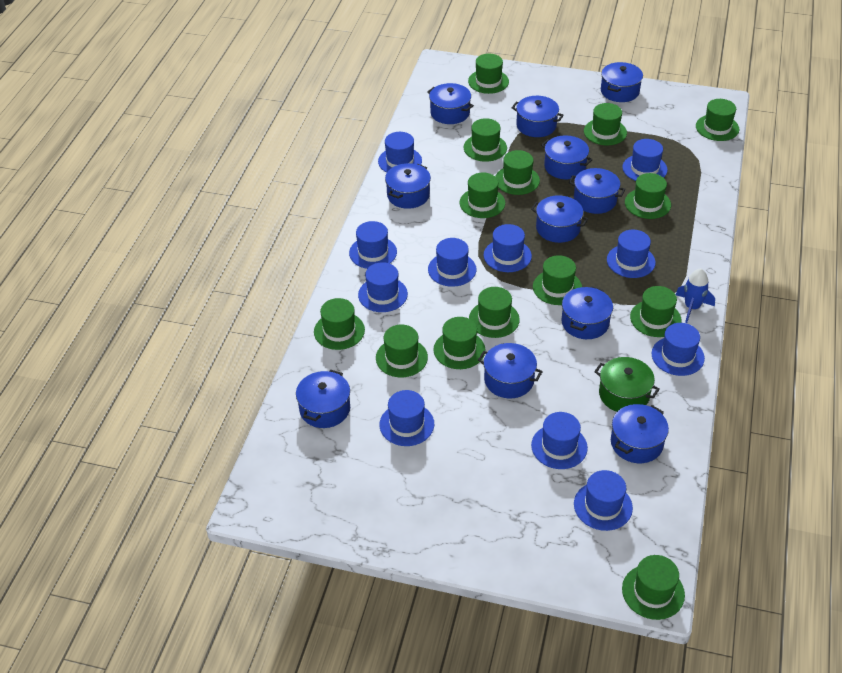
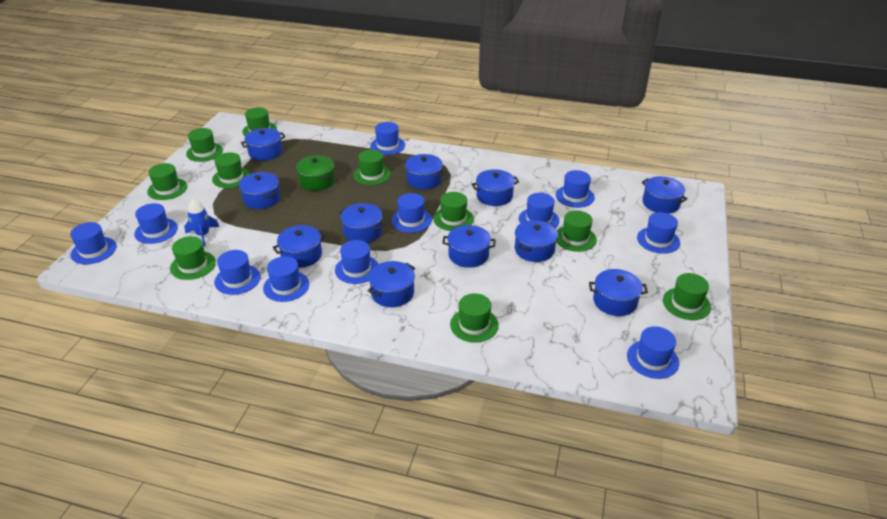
green hat: 14 -> 10

